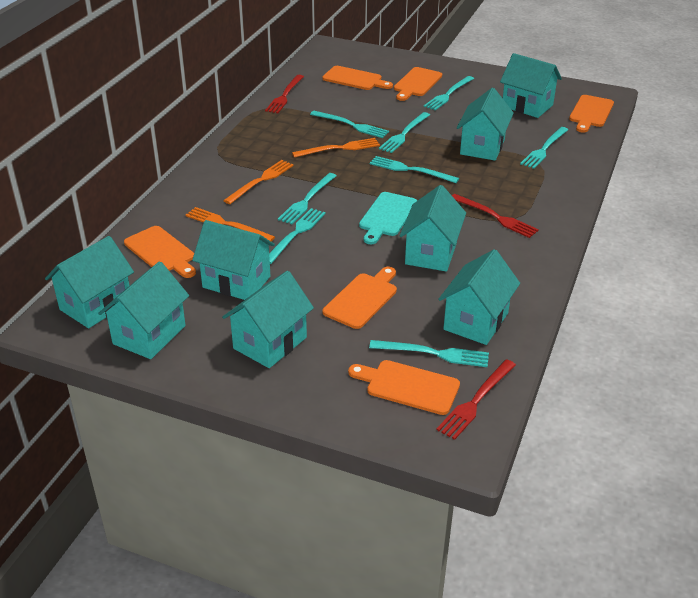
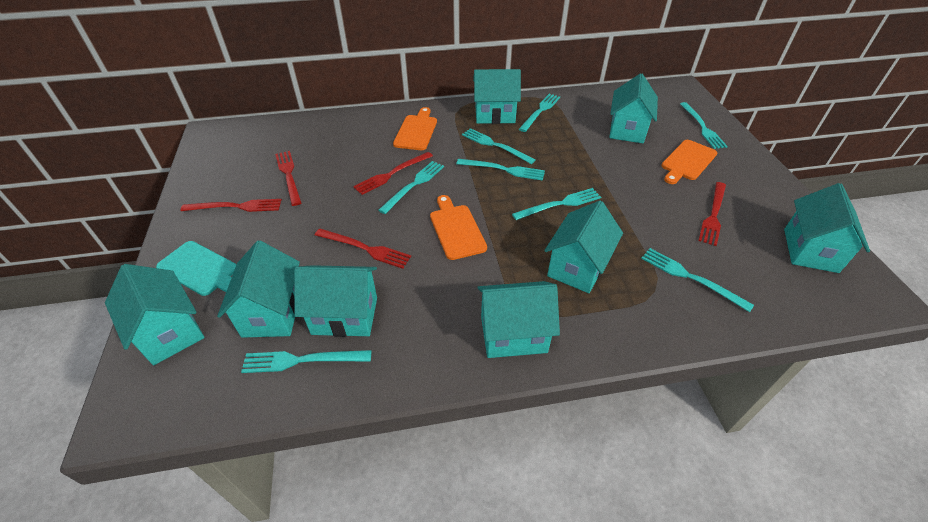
orange cutting board: 6 -> 3
orange fork: 3 -> 0
red fork: 3 -> 5

